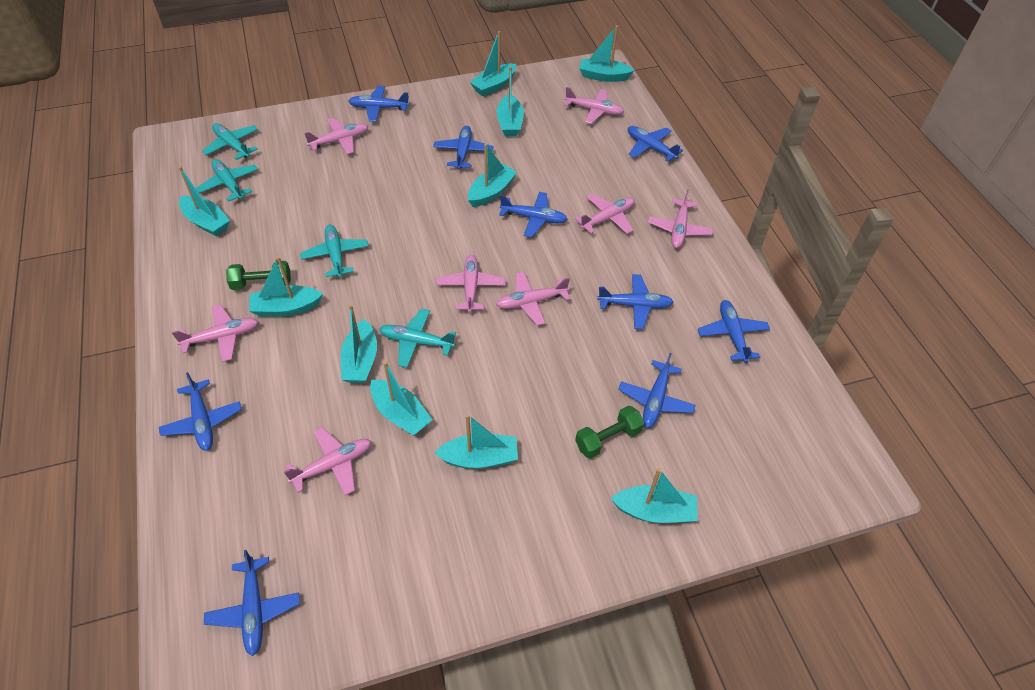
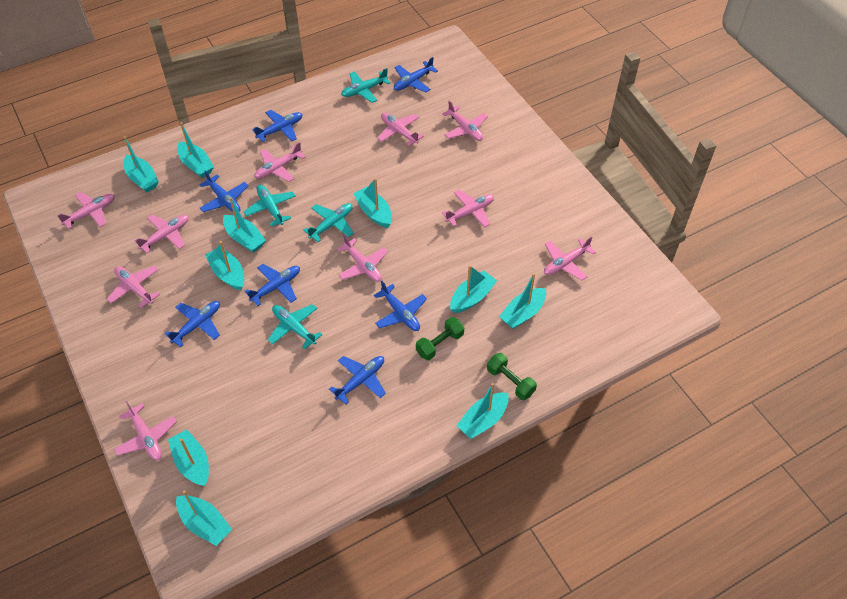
blue plane: 9 -> 7
pink plane: 8 -> 10

